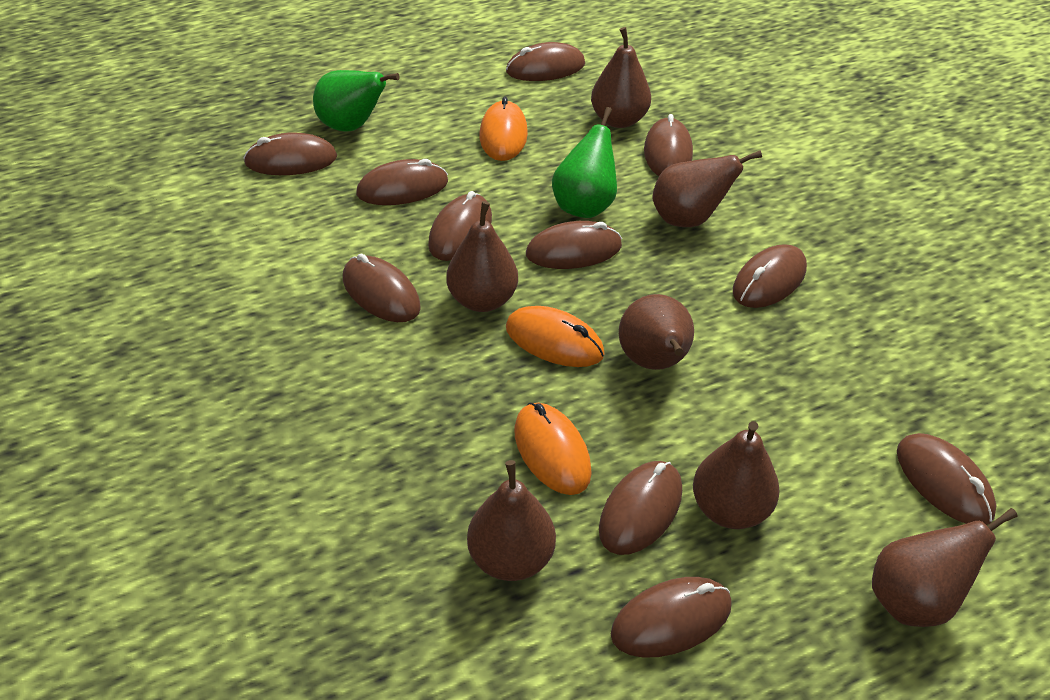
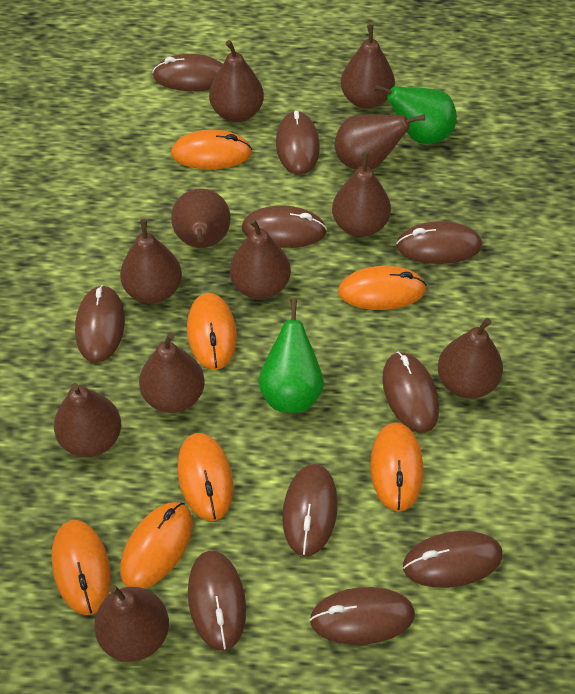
brown mouse: 11 -> 10
brown pear: 7 -> 11
orange mouse: 3 -> 7

